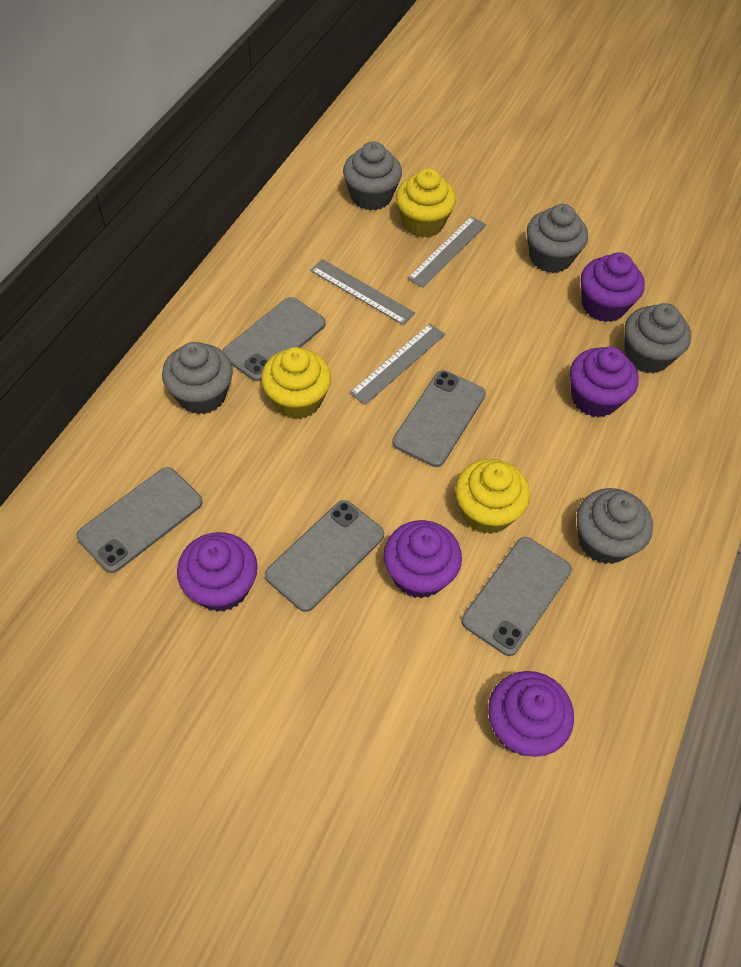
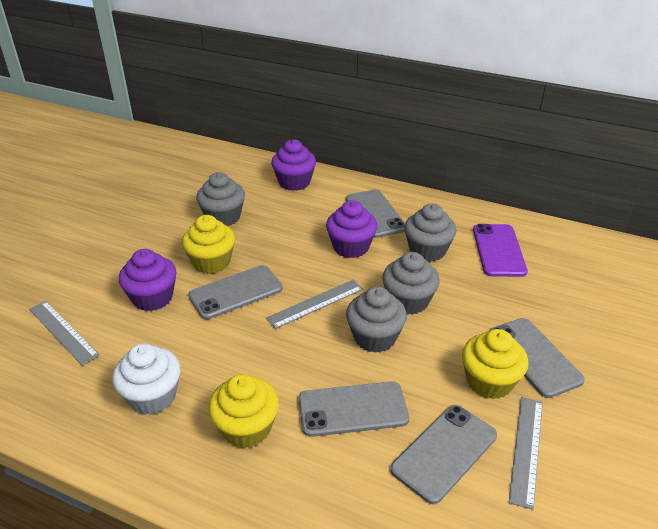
grey cupcake: 5 -> 4
purple cupcake: 5 -> 3
purple phone: 0 -> 1
white cupcake: 0 -> 1

